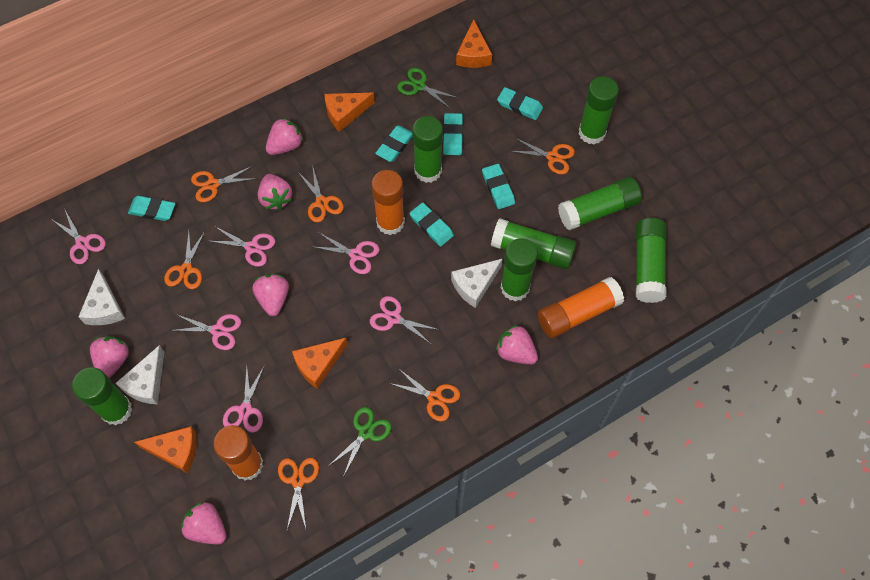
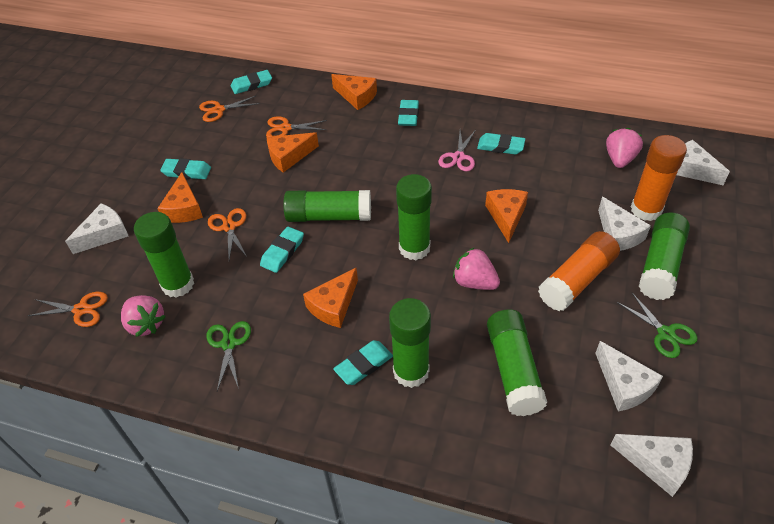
green glue stick: 7 -> 6
orange cheese: 4 -> 5
orange glue stick: 3 -> 2
orange scissors: 6 -> 4
pink scissors: 6 -> 1
pink strawberry: 6 -> 3
white cheese: 3 -> 5

